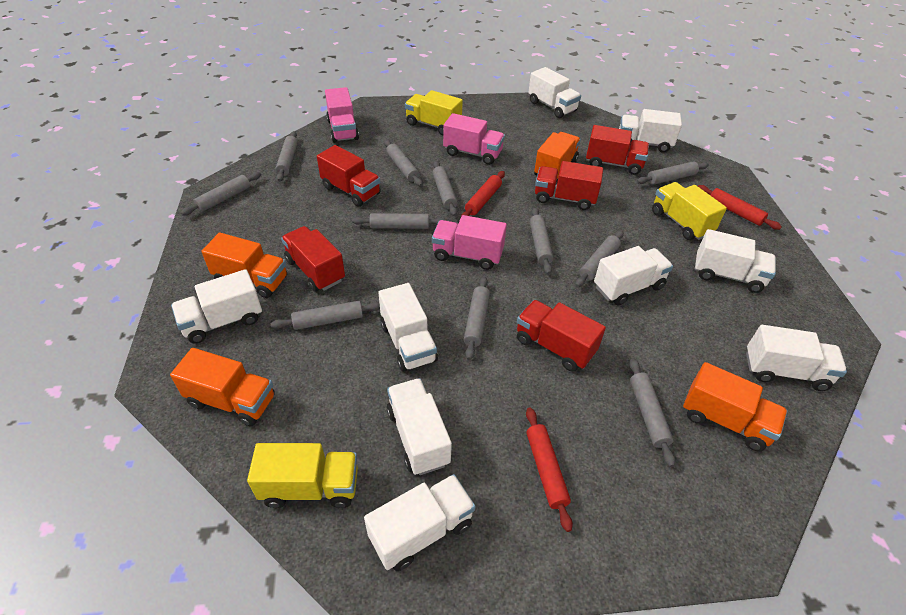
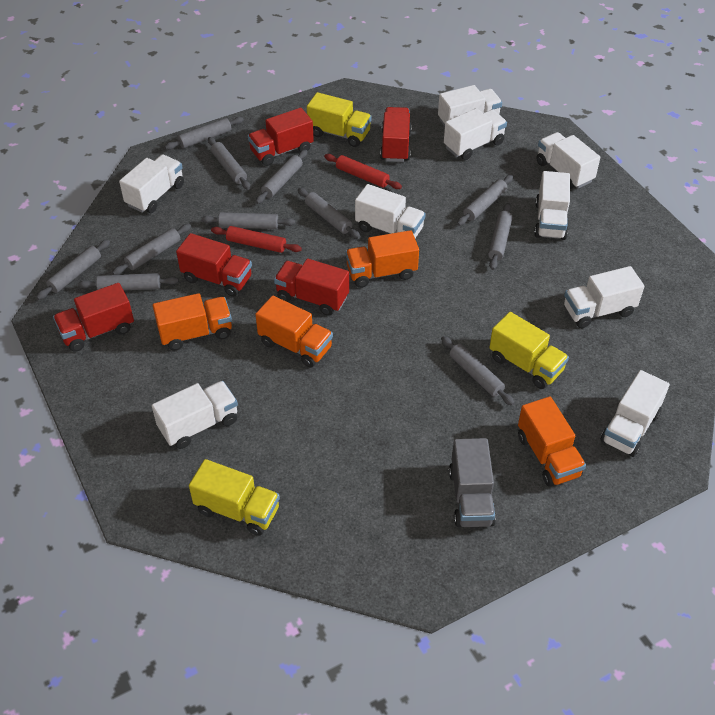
grey truck: 0 -> 1
pink truck: 3 -> 0
red rolling pin: 3 -> 2

